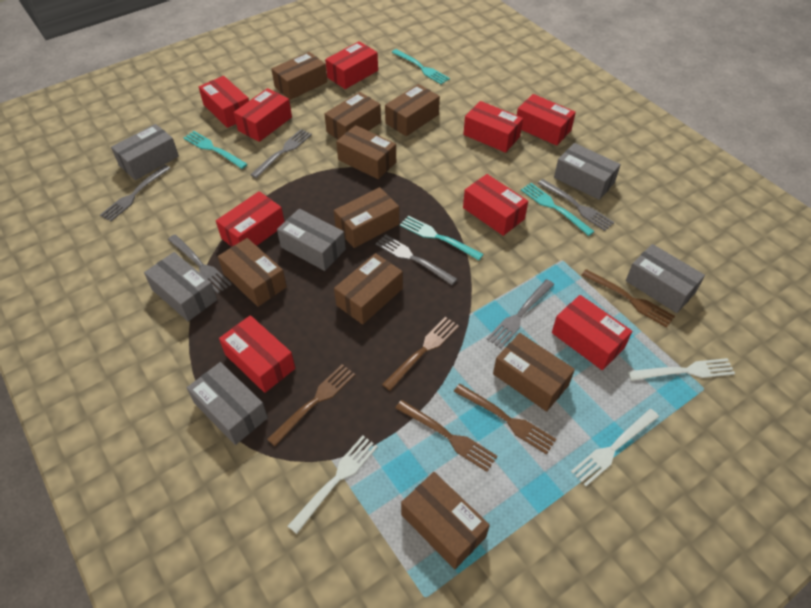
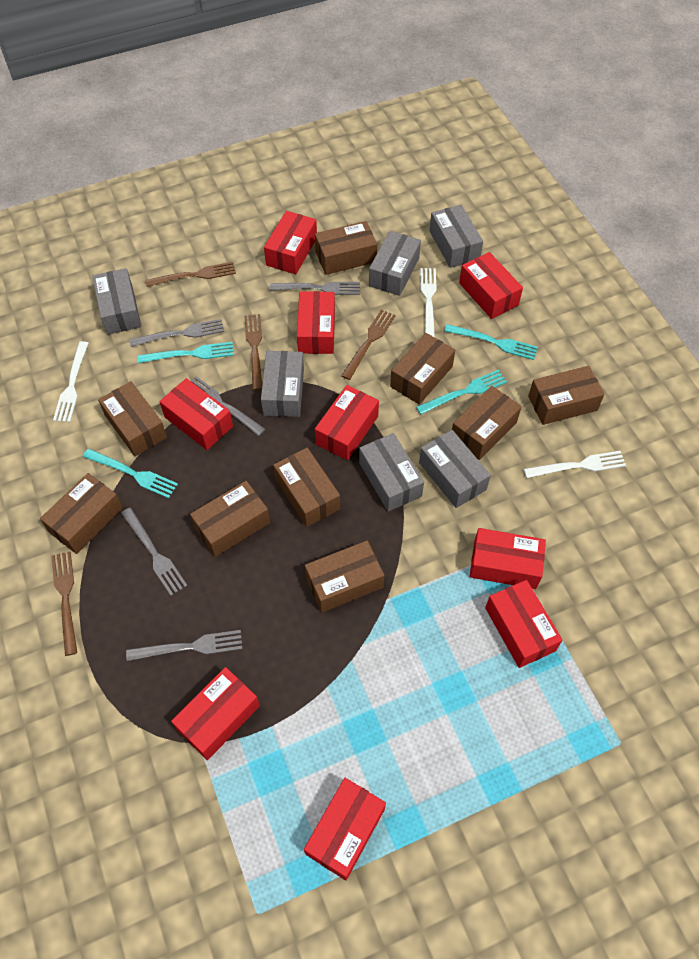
brown fork: 5 -> 4
grey fork: 6 -> 5

